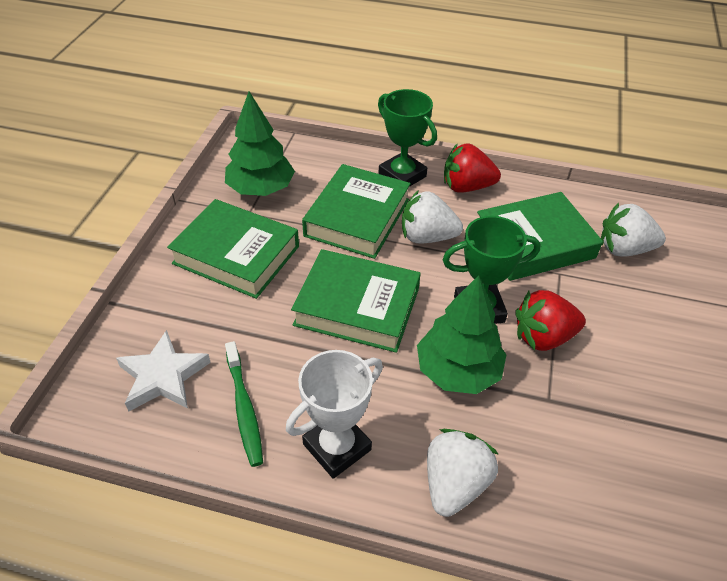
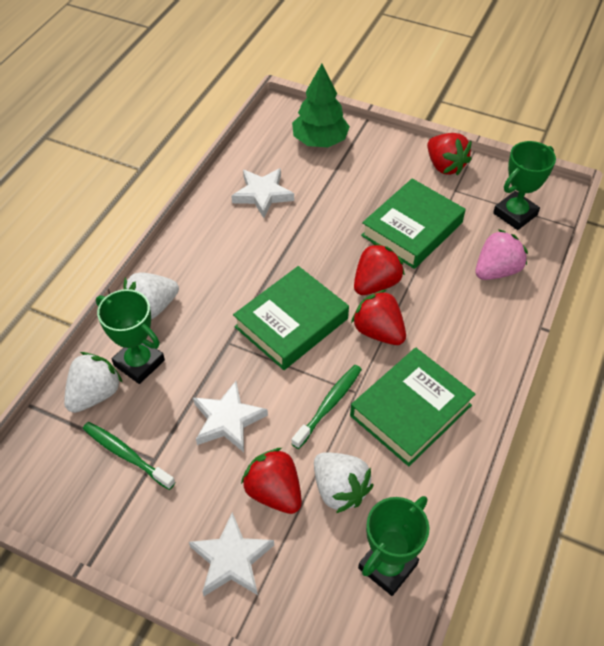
green book: 4 -> 3
green toothbrush: 1 -> 2
green tree: 2 -> 1
green trophy: 2 -> 3
pink strawberry: 0 -> 1
red strawberry: 2 -> 4
white star: 1 -> 3
white trophy: 1 -> 0

